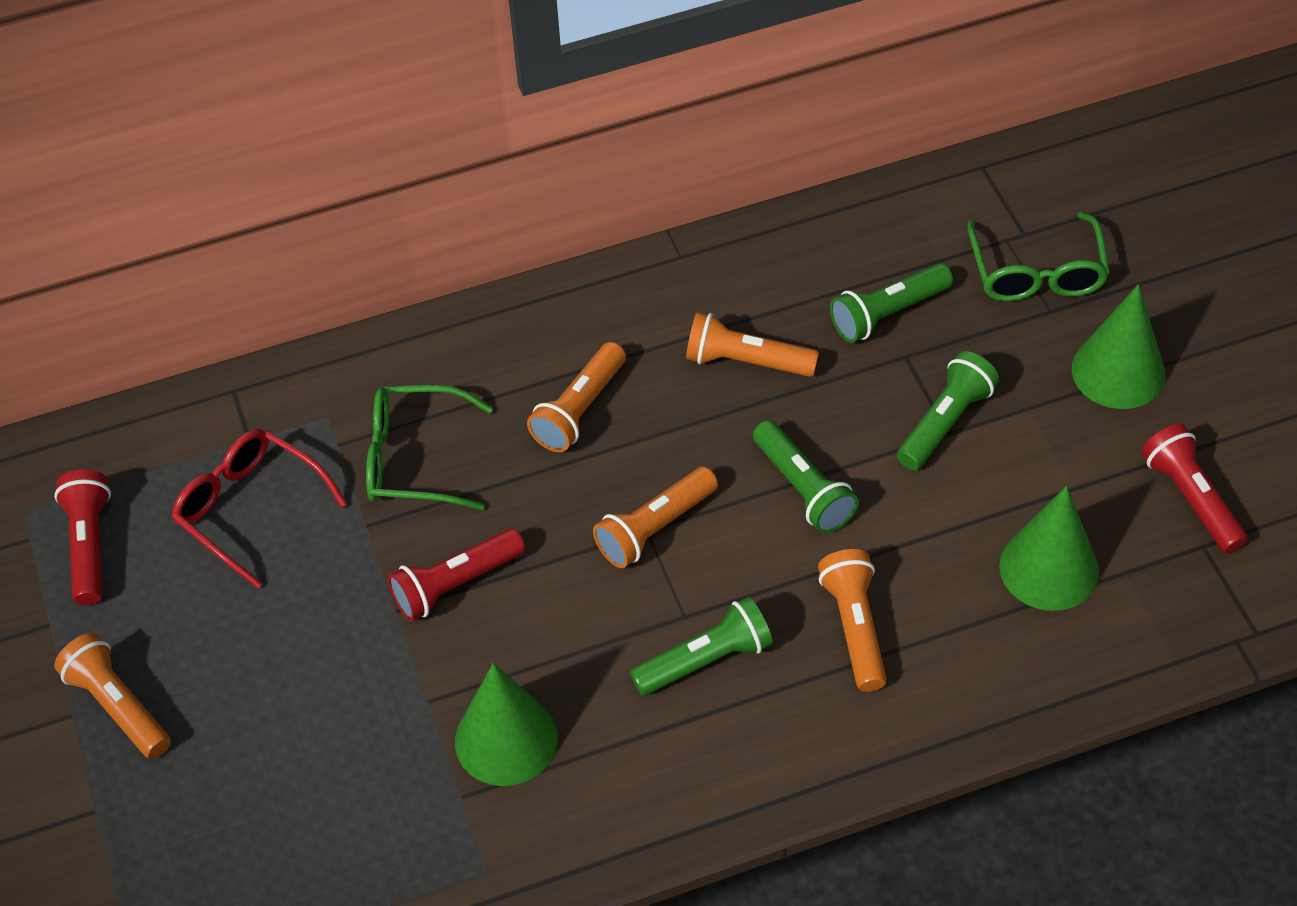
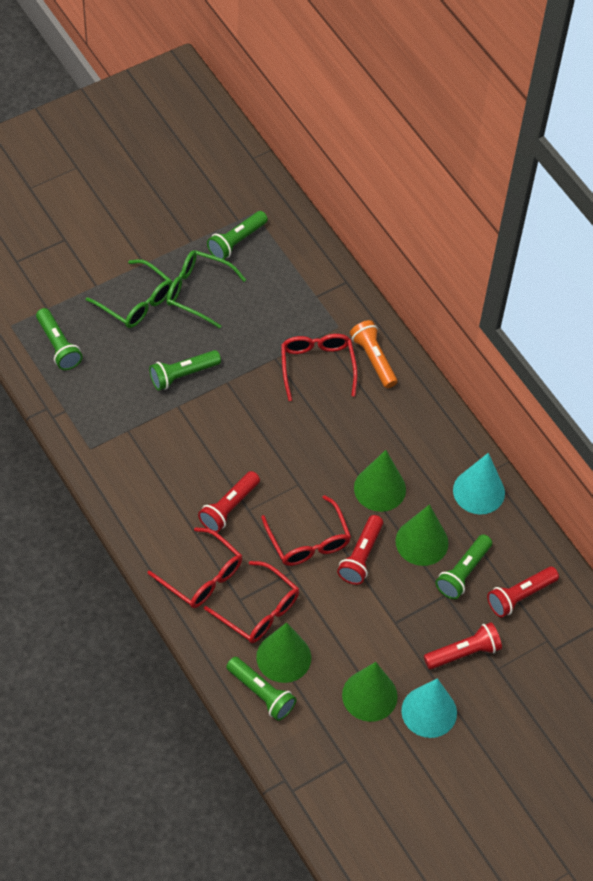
green cone: 3 -> 4
green flashlight: 4 -> 5
orange flashlight: 5 -> 1
red flashlight: 3 -> 4
red glasses: 1 -> 4
turquoise cone: 0 -> 2

